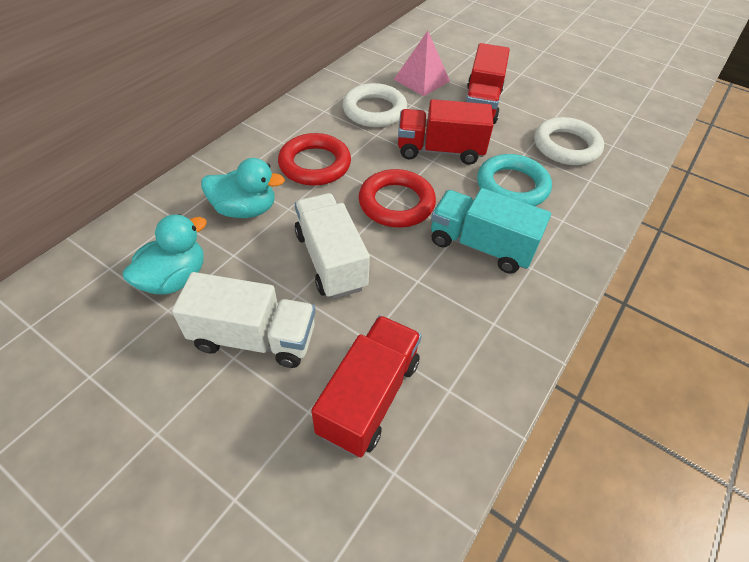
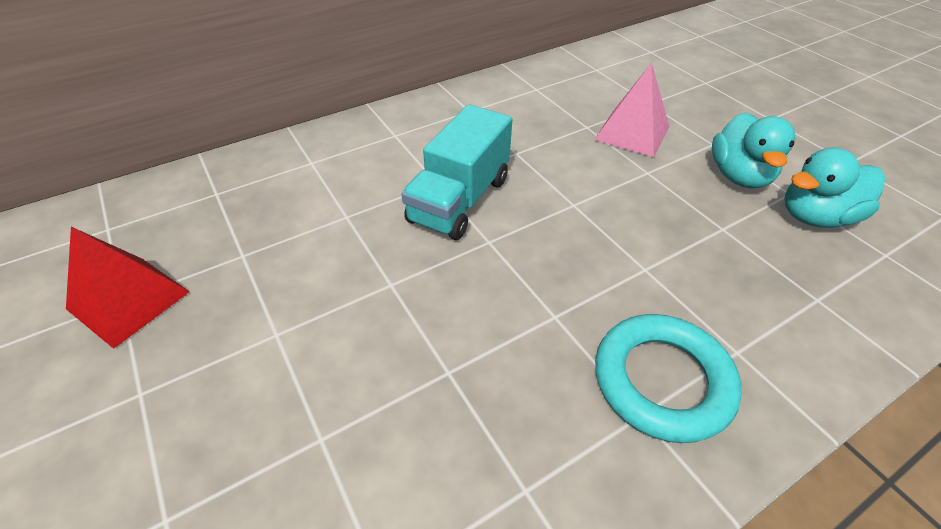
red pyramid: 0 -> 1
red ring: 2 -> 0
red truck: 3 -> 0
white ring: 2 -> 0
white truck: 2 -> 0

